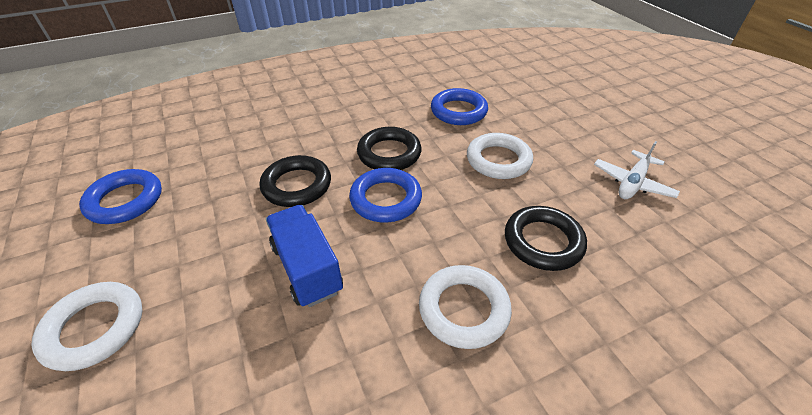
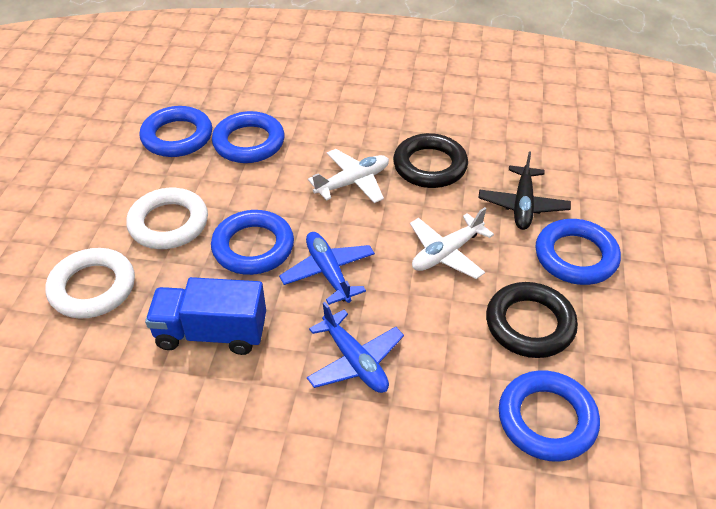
black plane: 0 -> 1
black ring: 3 -> 2
blue plane: 0 -> 2
blue ring: 3 -> 5
white plane: 1 -> 2
white ring: 3 -> 2

